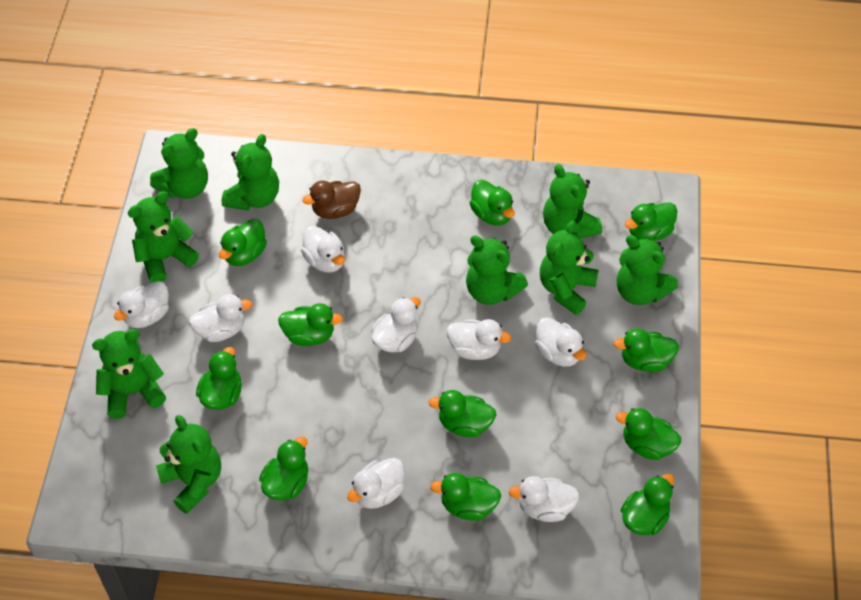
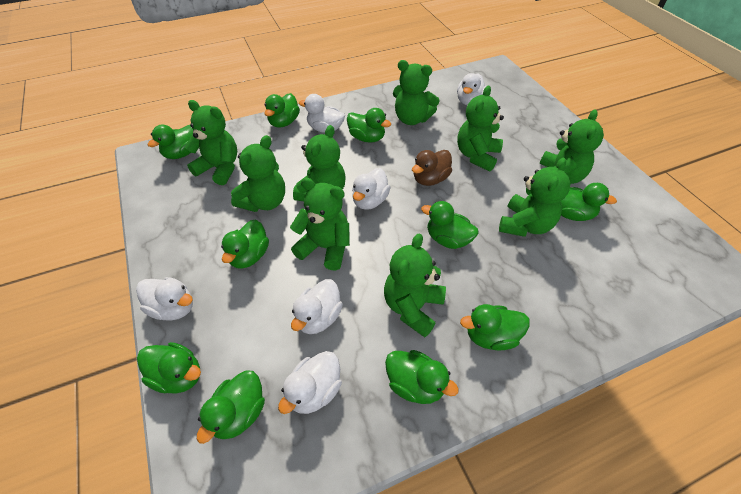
green duck: 11 -> 10
white duck: 8 -> 6

